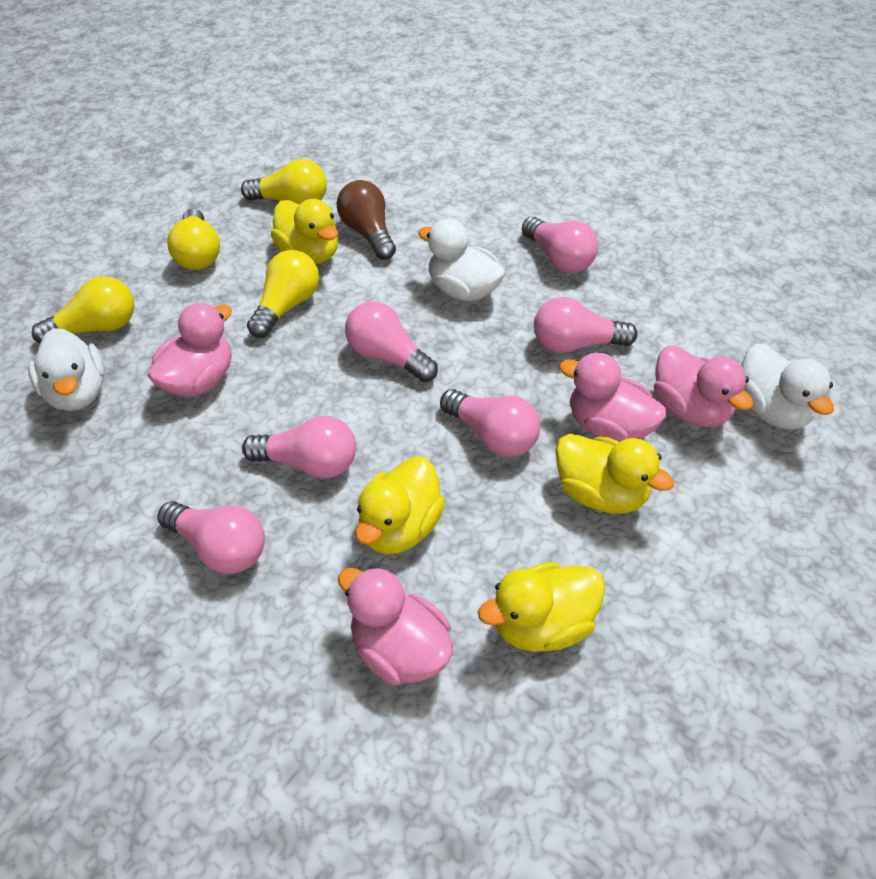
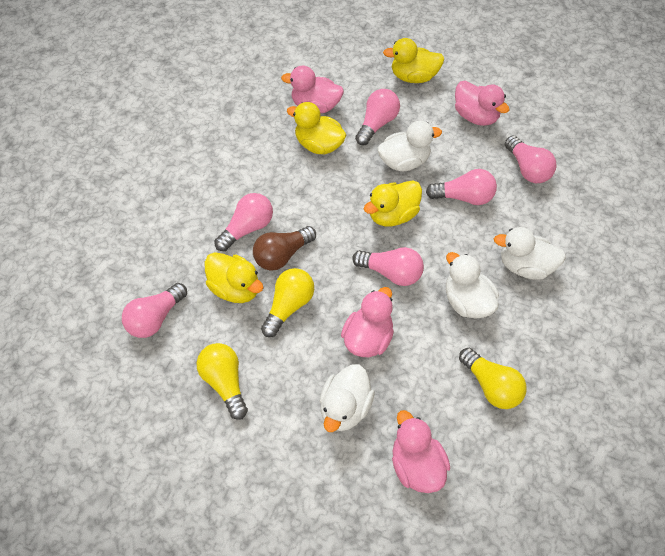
white duck: 3 -> 4
yellow light bulb: 4 -> 3

